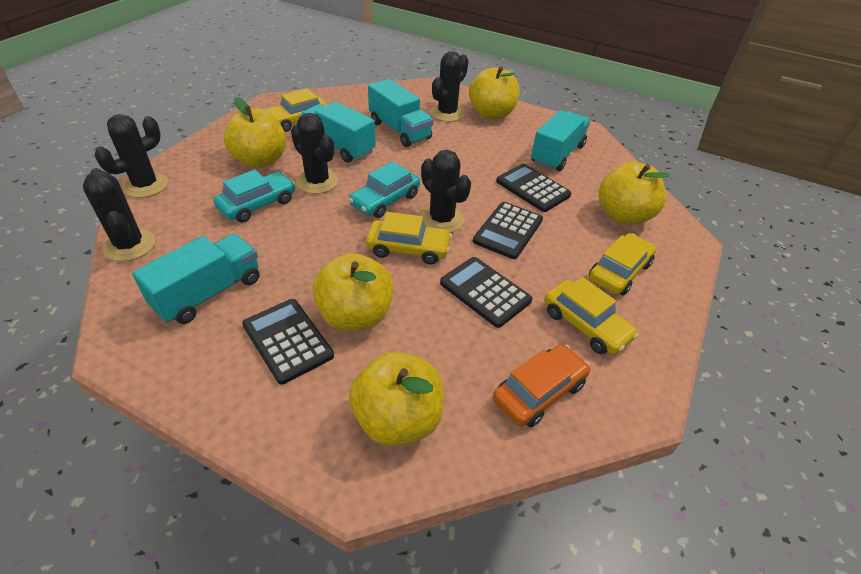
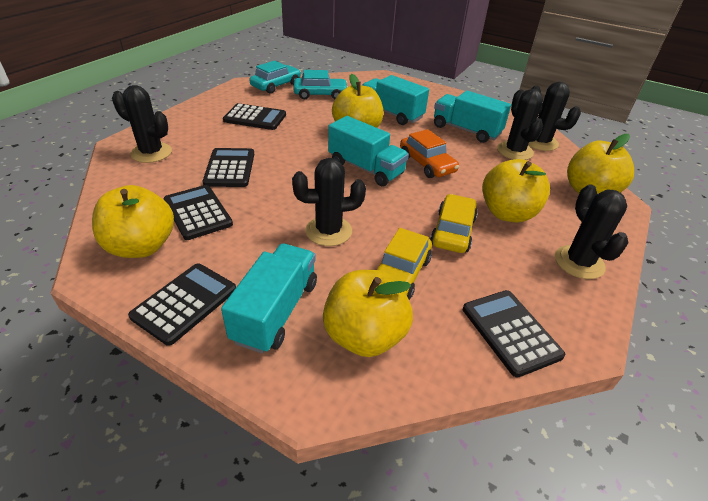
black calculator: 4 -> 5
yellow car: 4 -> 2

